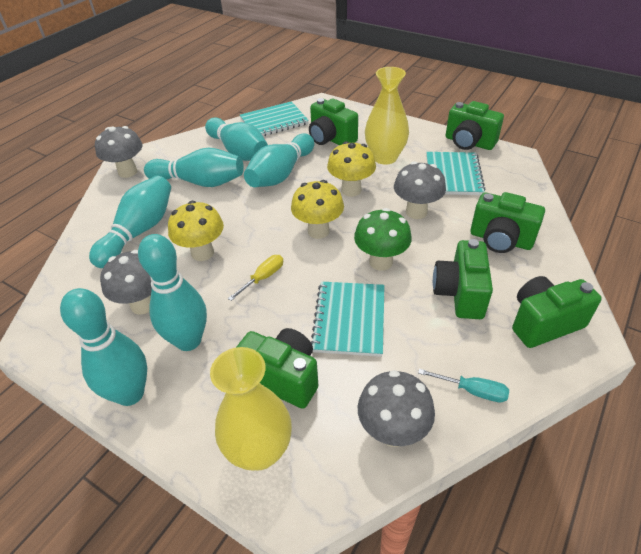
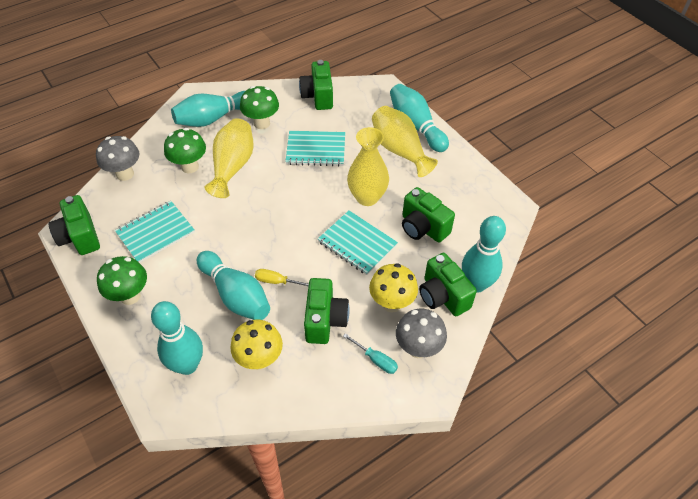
green camera: 6 -> 5
green mushroom: 1 -> 3
grey mushroom: 4 -> 2
turquoise bowling pin: 6 -> 5
yellow mushroom: 3 -> 2
yellow vase: 2 -> 3

